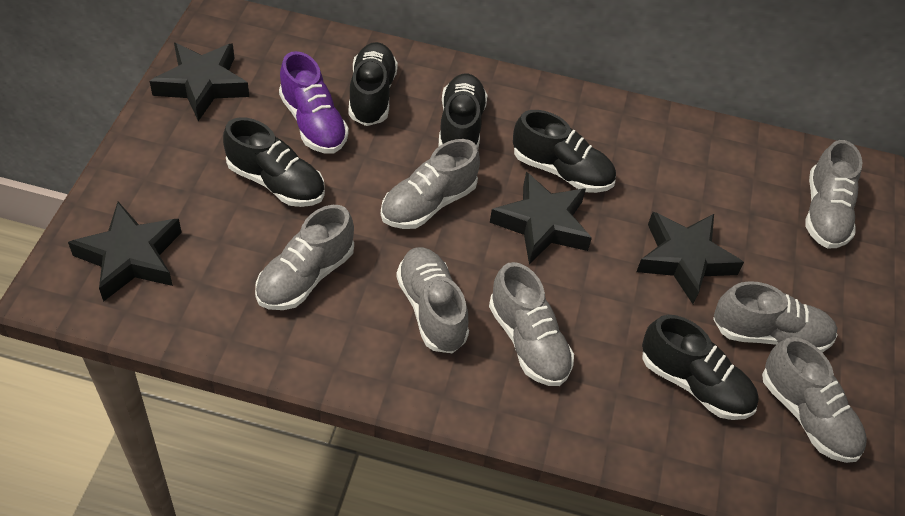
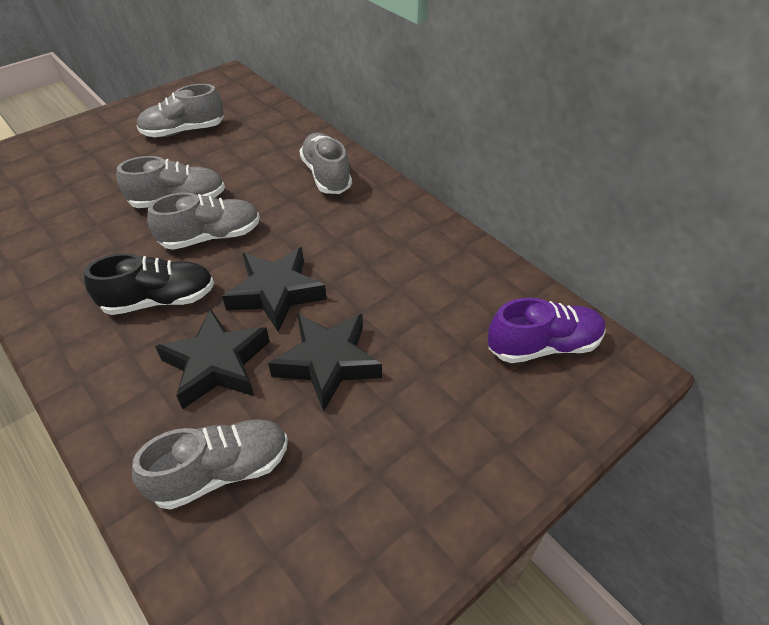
black shoe: 5 -> 1
black star: 4 -> 3
grey shoe: 7 -> 5

